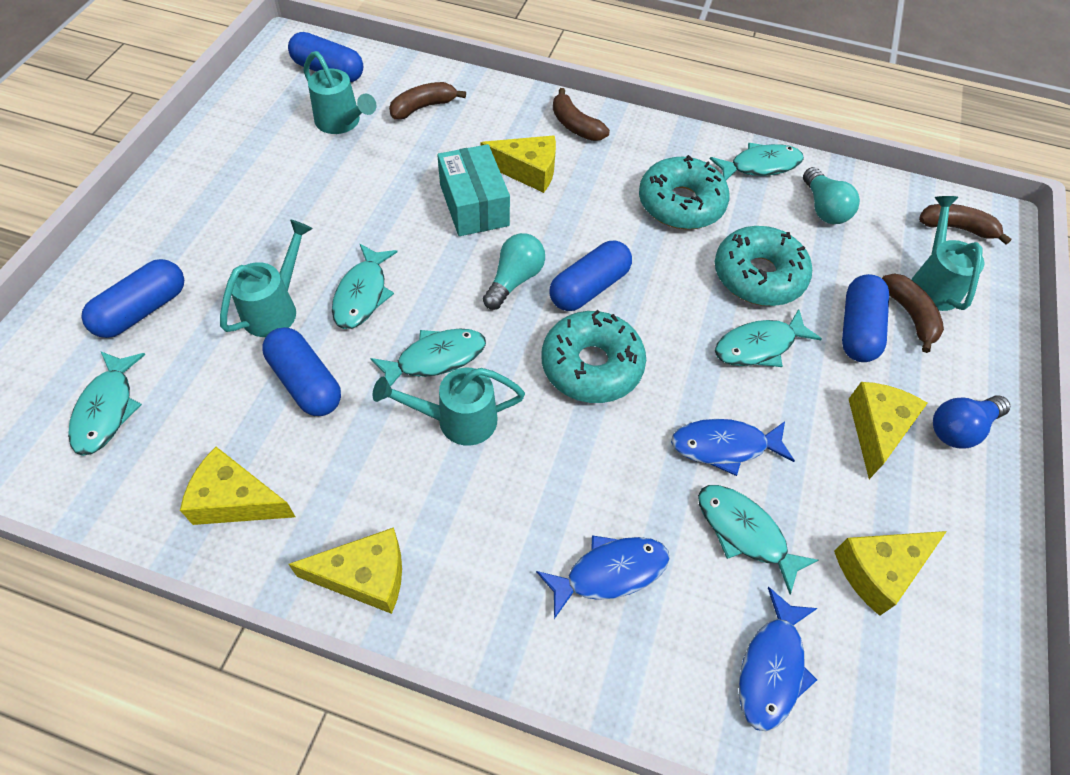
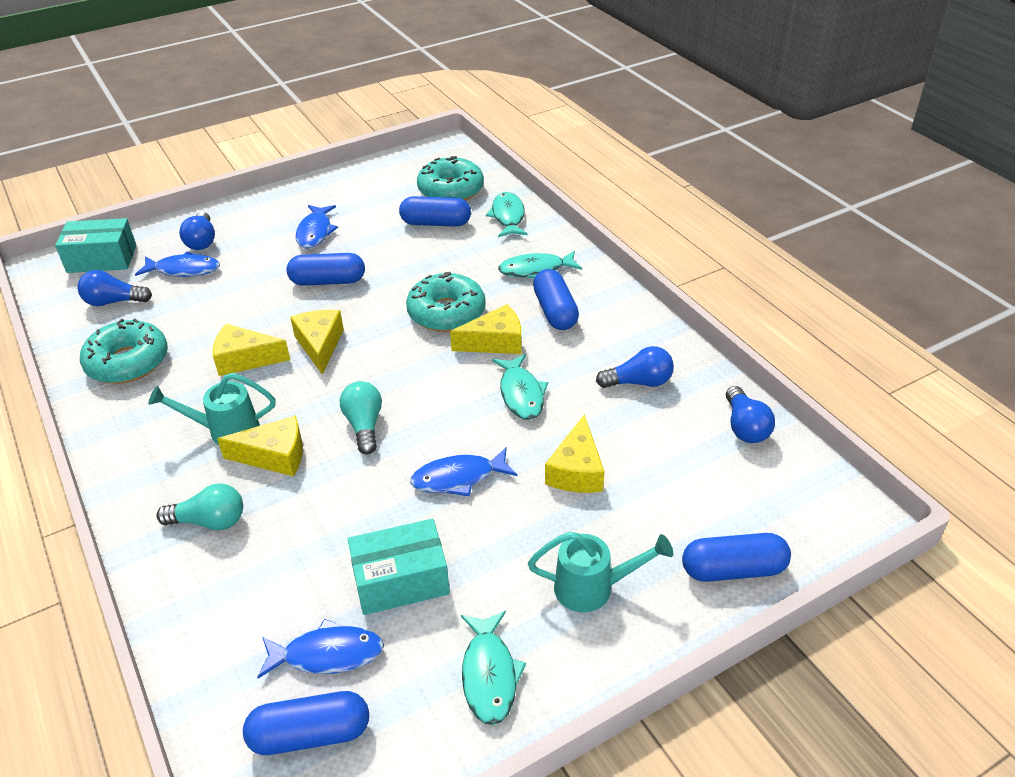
blue fish: 3 -> 4
blue light bulb: 1 -> 4
brown banana: 4 -> 0
turquoise box: 1 -> 2
turquoise fish: 6 -> 4
turquoise watering can: 4 -> 2

